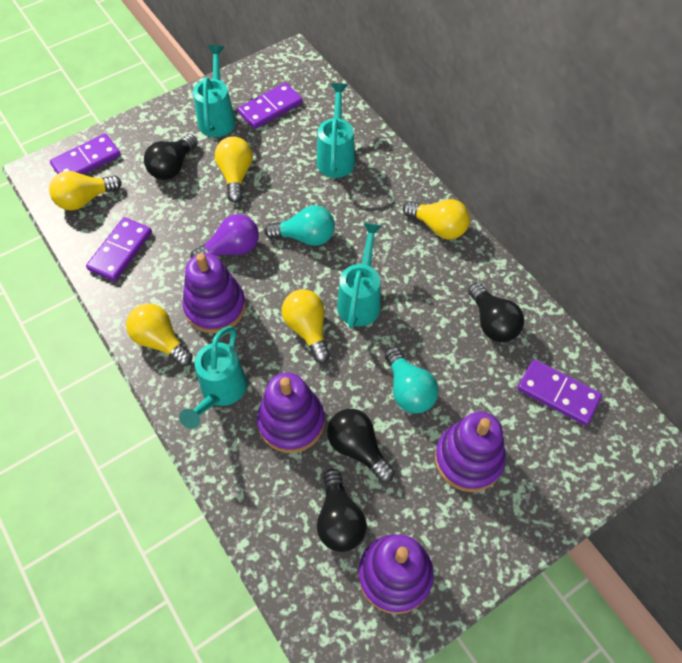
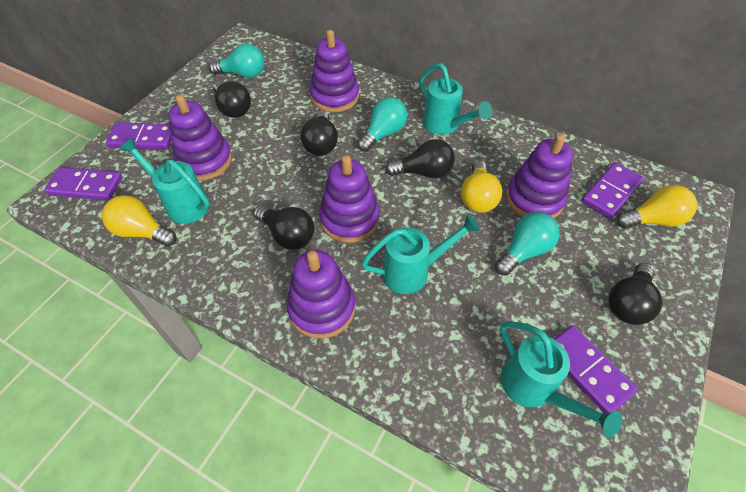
black light bulb: 4 -> 5
purple light bulb: 1 -> 0
purple stacking toy: 4 -> 5
turquoise light bulb: 2 -> 3
yellow light bulb: 5 -> 3

